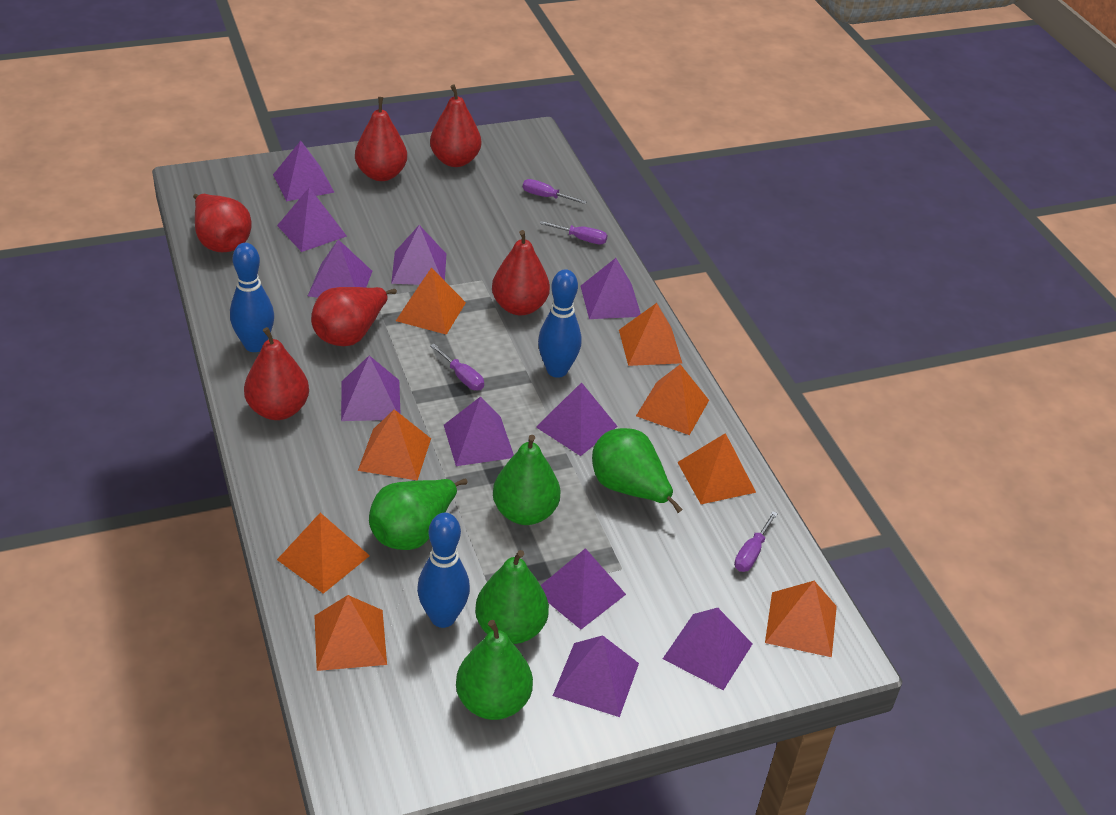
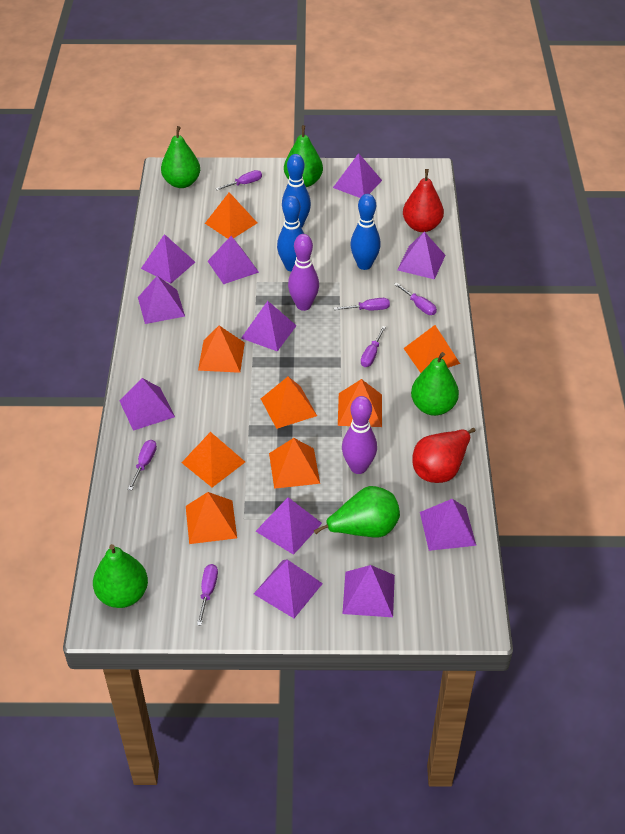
purple bowling pin: 0 -> 2
purple screwdriver: 4 -> 6
red pear: 6 -> 2

